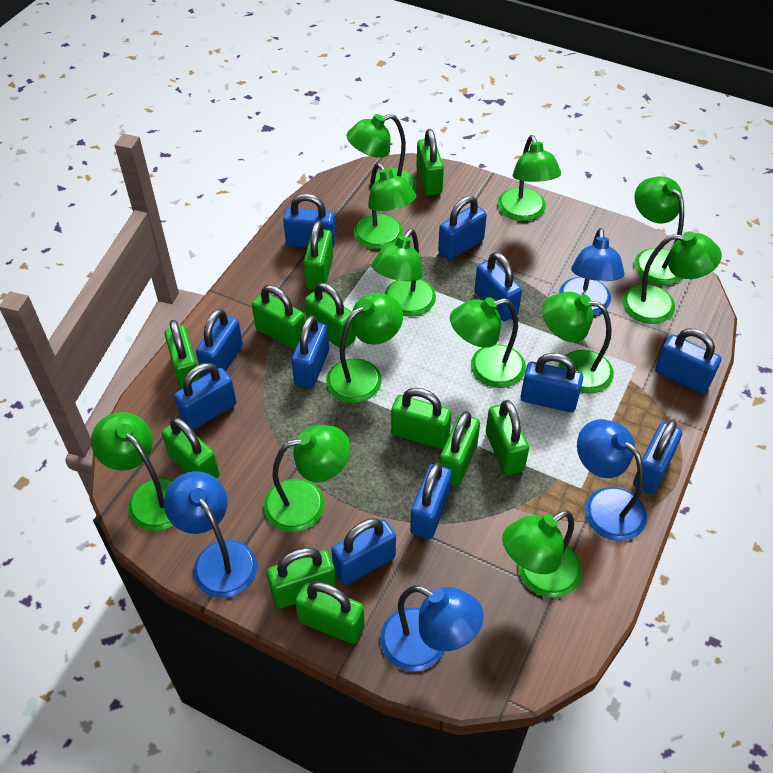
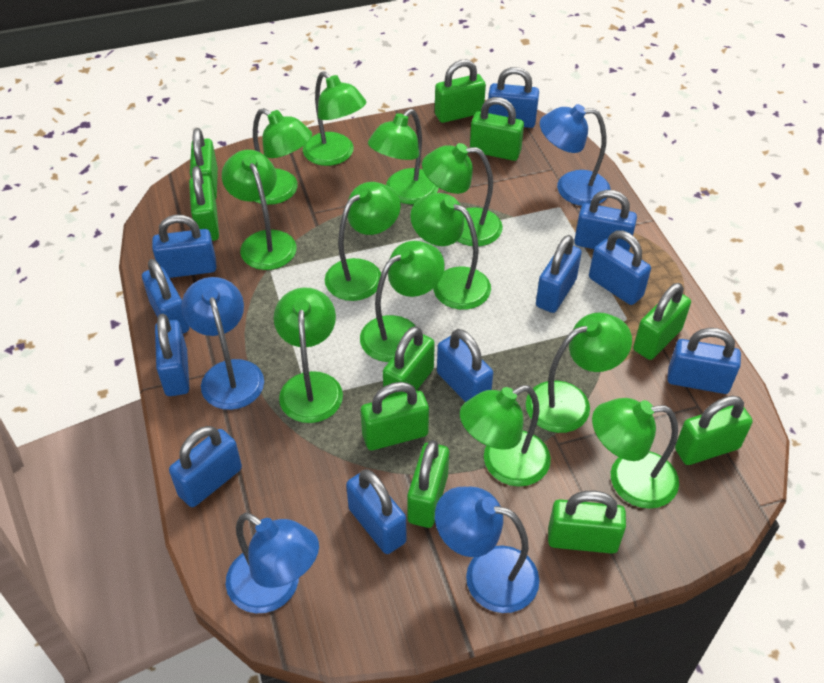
green padlock: 11 -> 10

